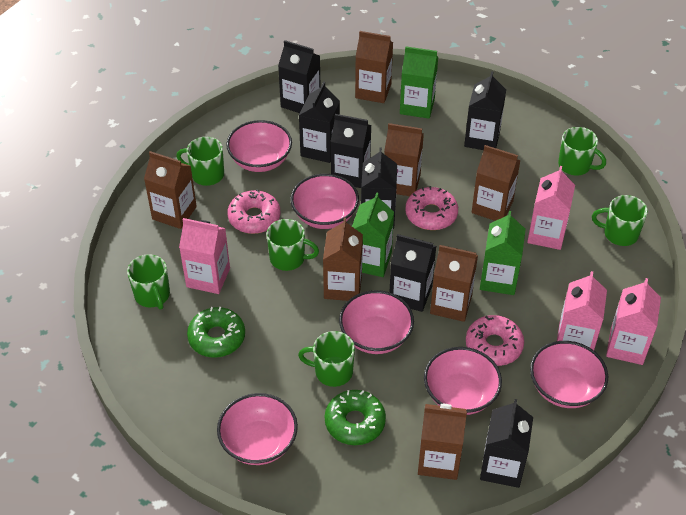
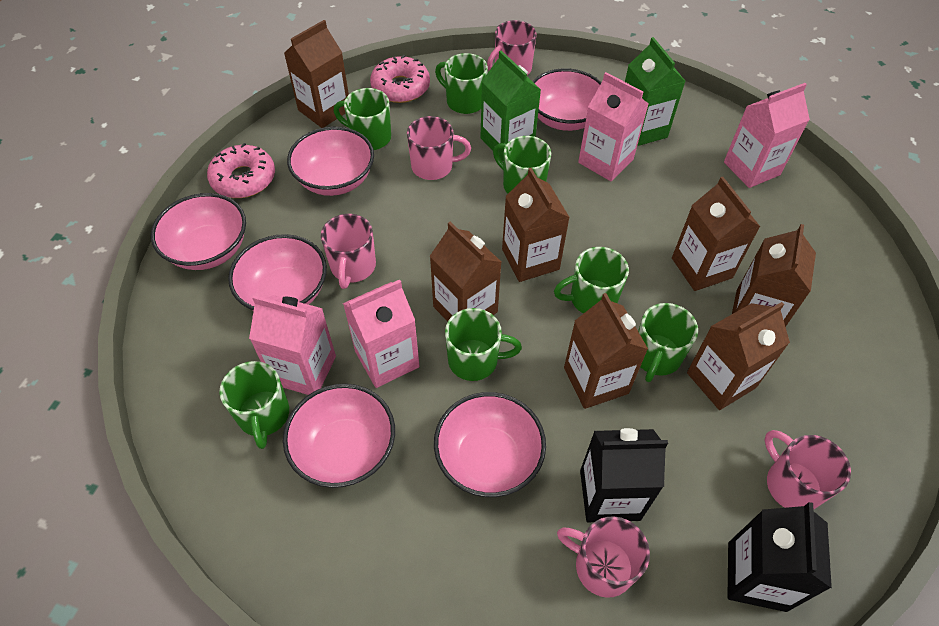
black carton: 7 -> 2
green carton: 3 -> 2
green donut: 2 -> 0
green mug: 6 -> 7
pink donut: 3 -> 2
pink mug: 0 -> 5

